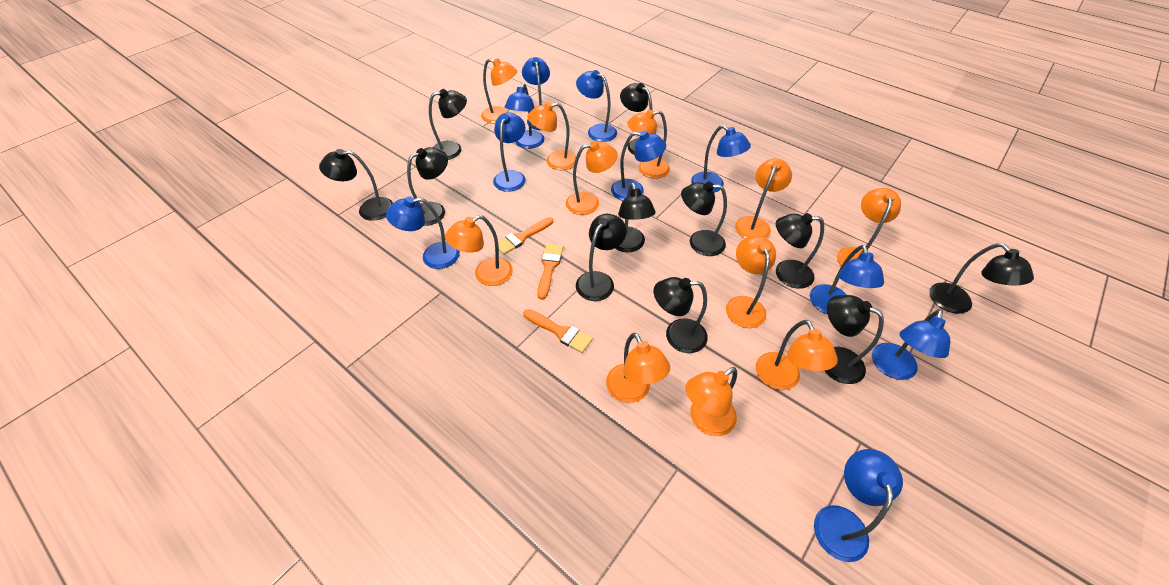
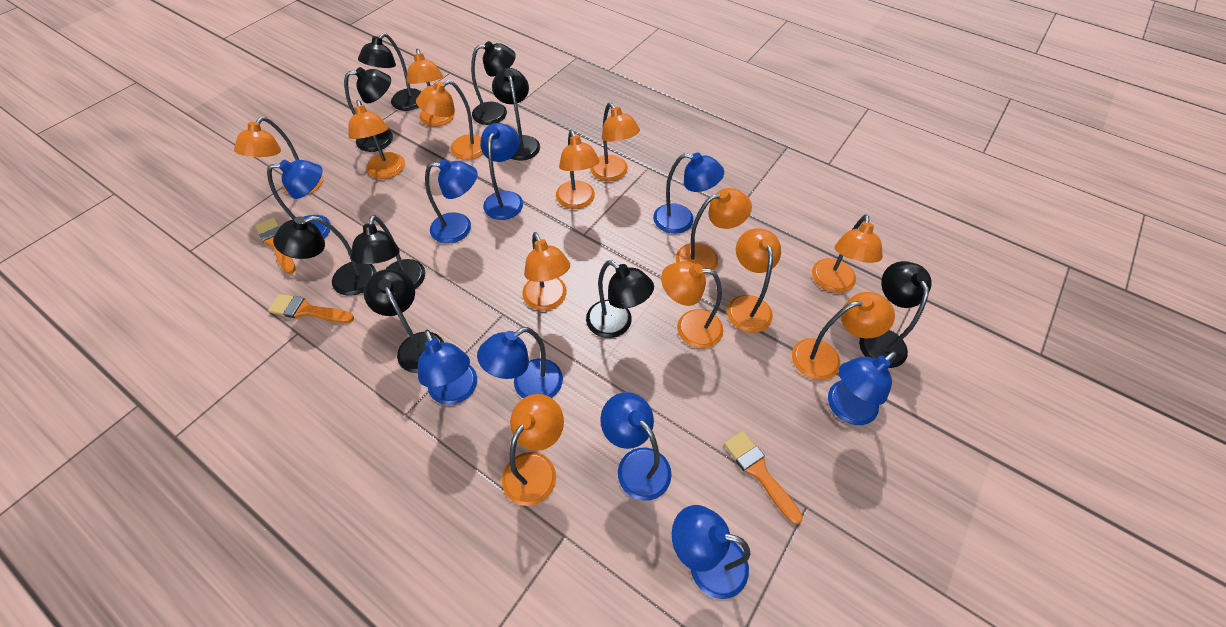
black lamp: 11 -> 9
blue lamp: 10 -> 9
orange lamp: 11 -> 13

